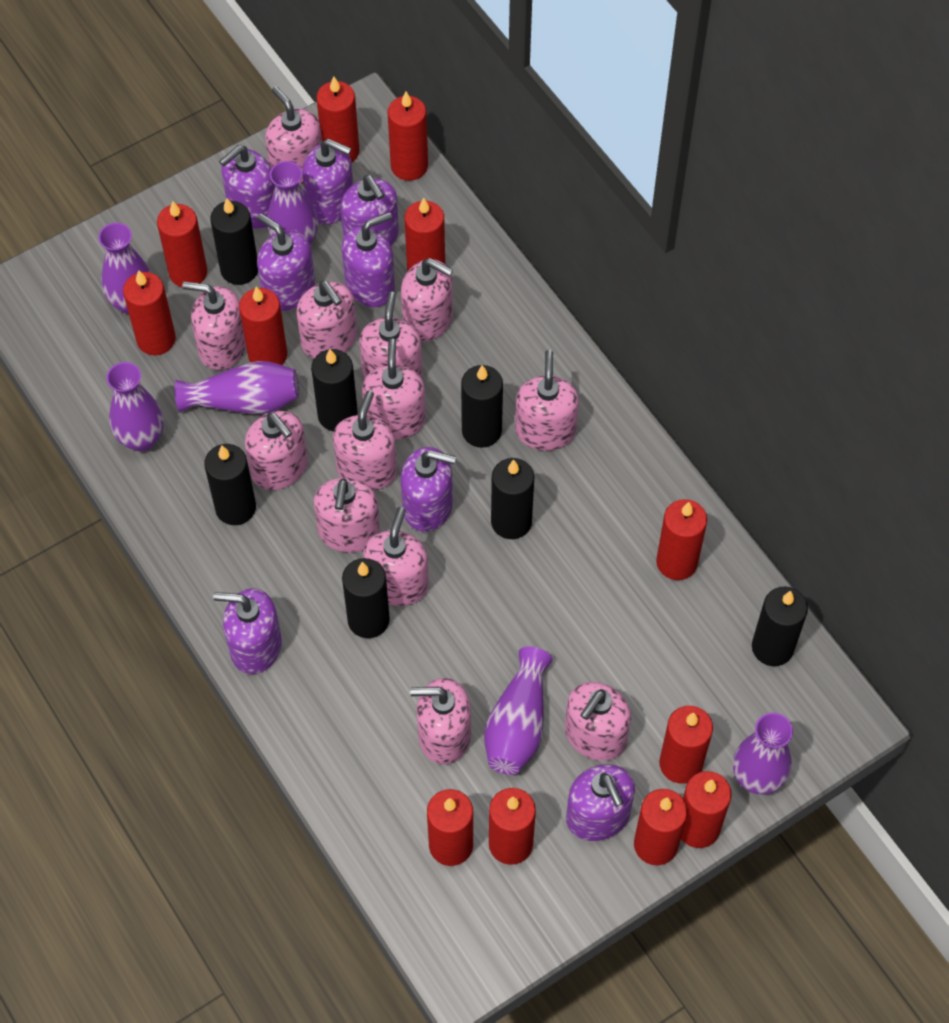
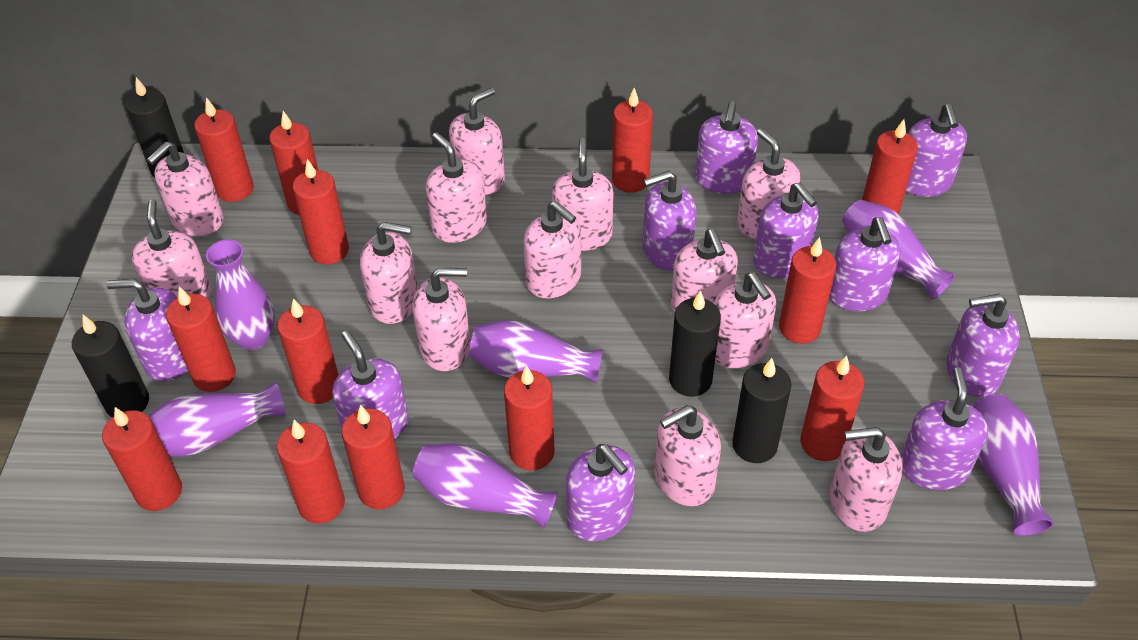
black candle: 7 -> 4
purple soap dispenser: 8 -> 10
red candle: 12 -> 13

